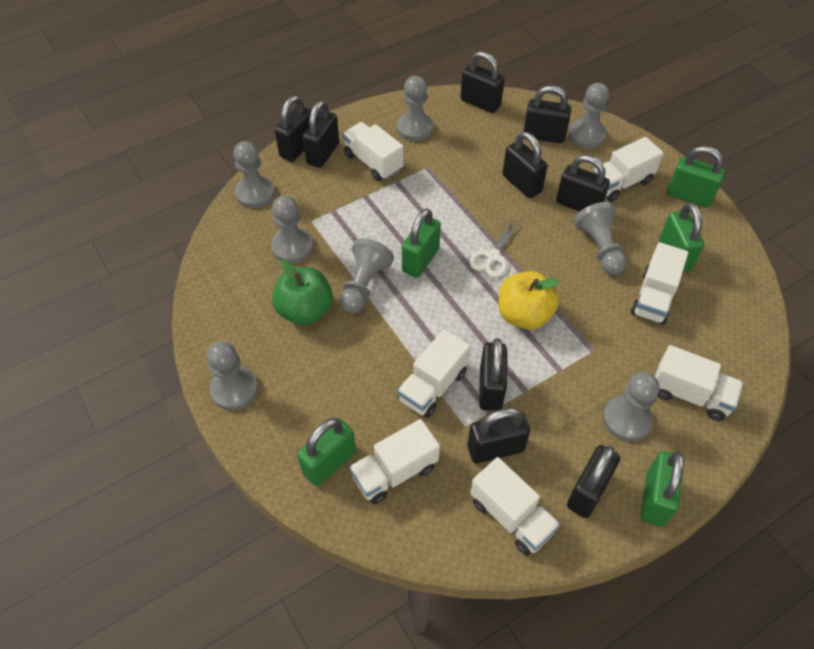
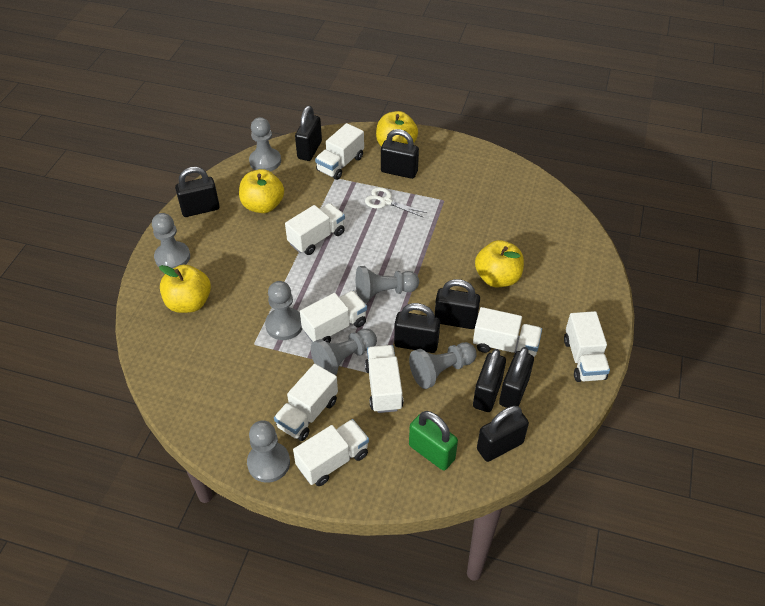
black padlock: 9 -> 8
green apple: 1 -> 0
green padlock: 5 -> 1
grey pawn: 8 -> 7
white truck: 7 -> 8
yellow apple: 1 -> 4

